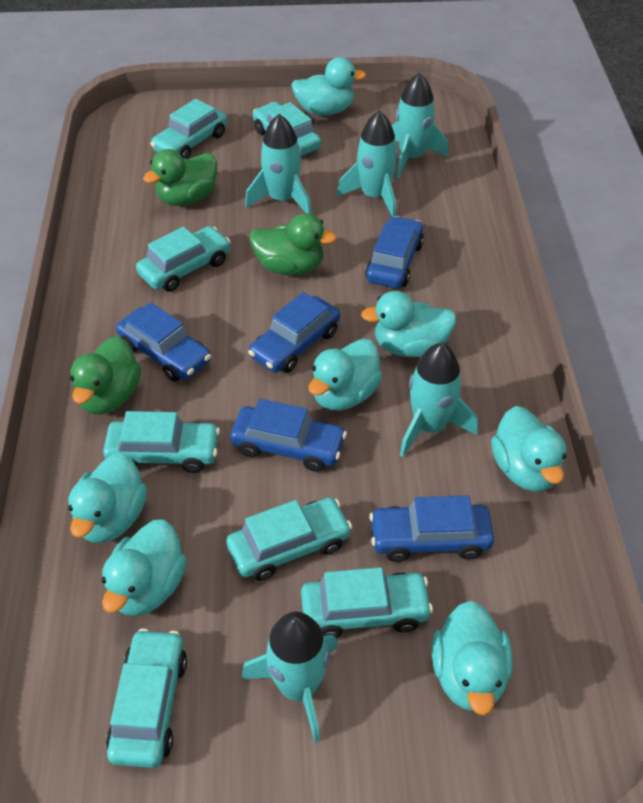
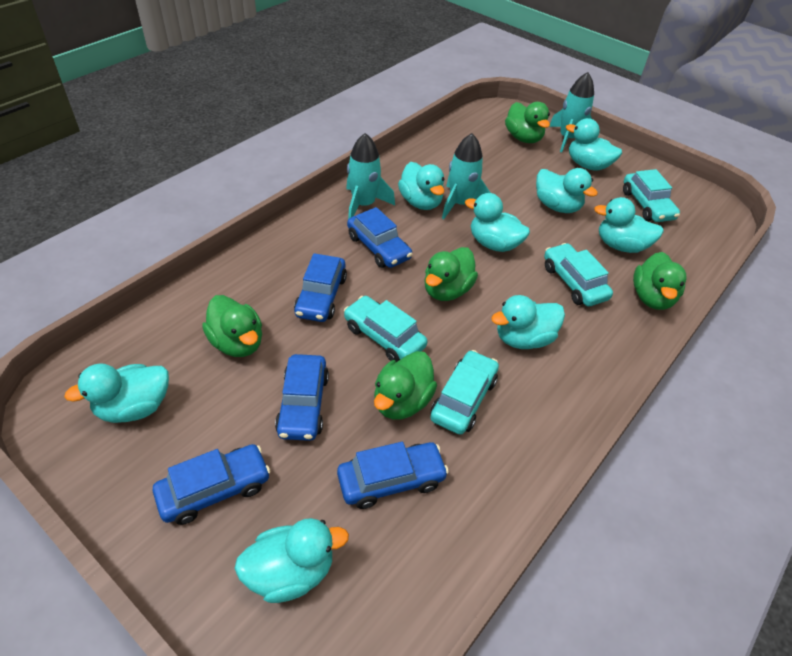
green duck: 3 -> 5
turquoise car: 7 -> 4
turquoise duck: 7 -> 8
turquoise rocket: 5 -> 3

